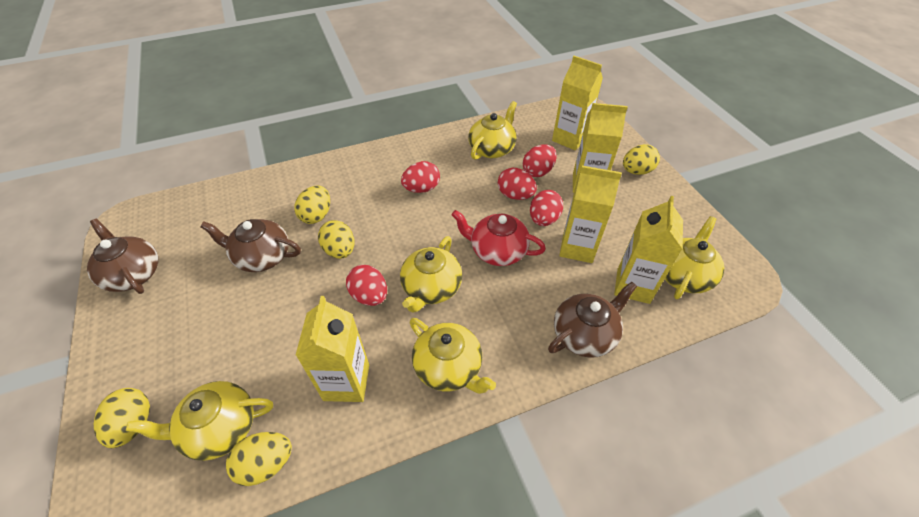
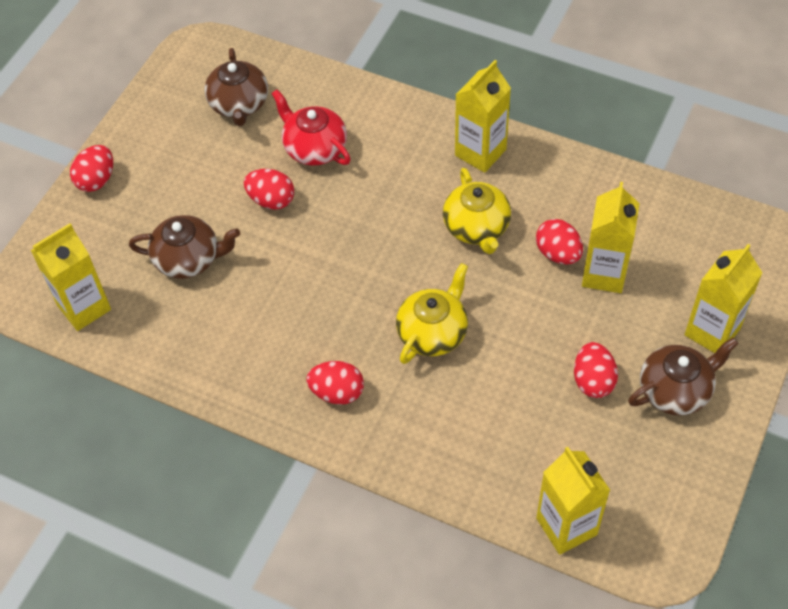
yellow egg: 5 -> 0
yellow teapot: 5 -> 2

